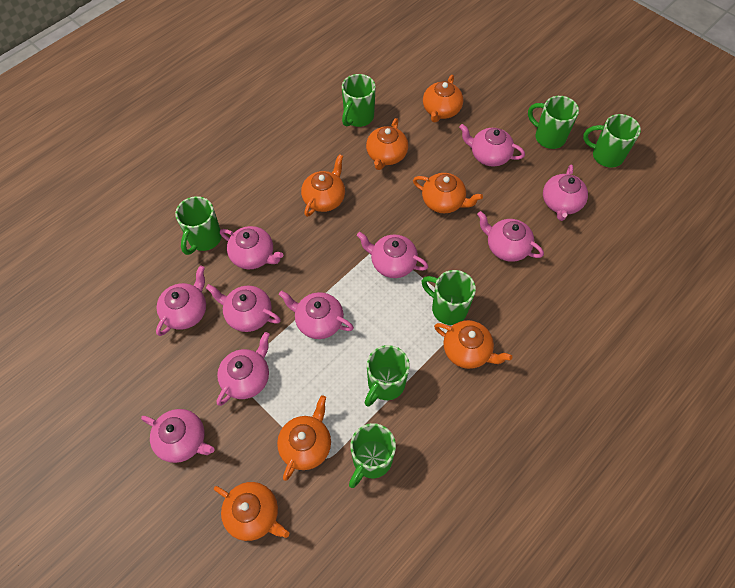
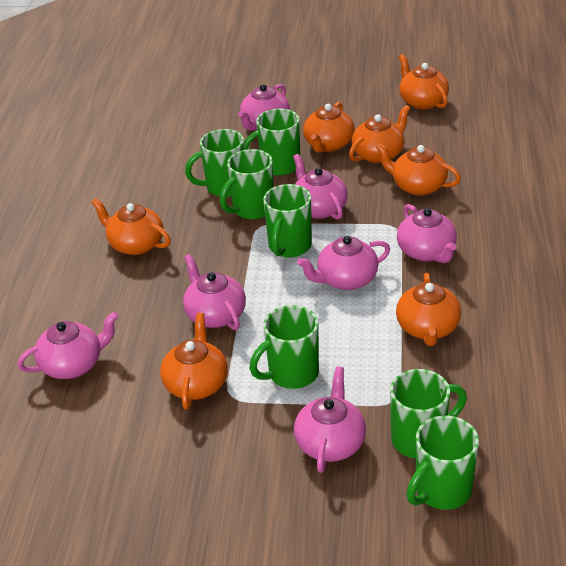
pink teapot: 10 -> 7

